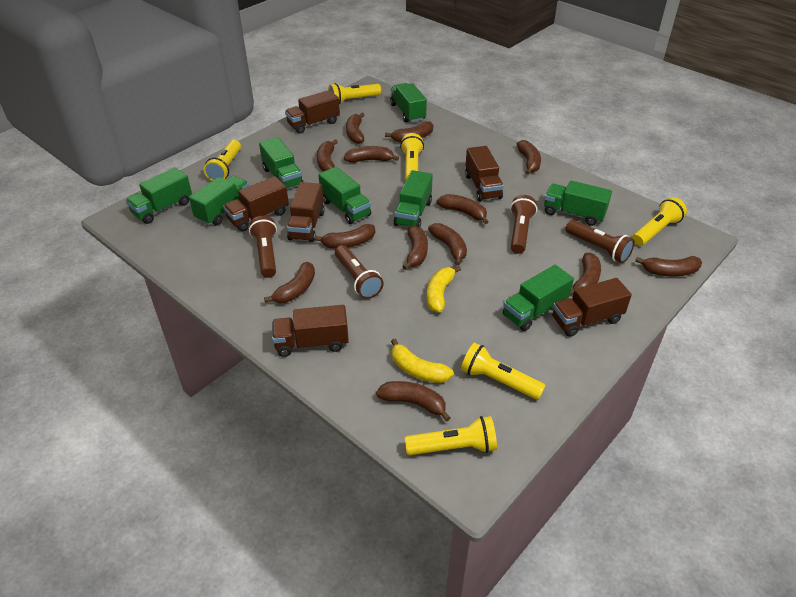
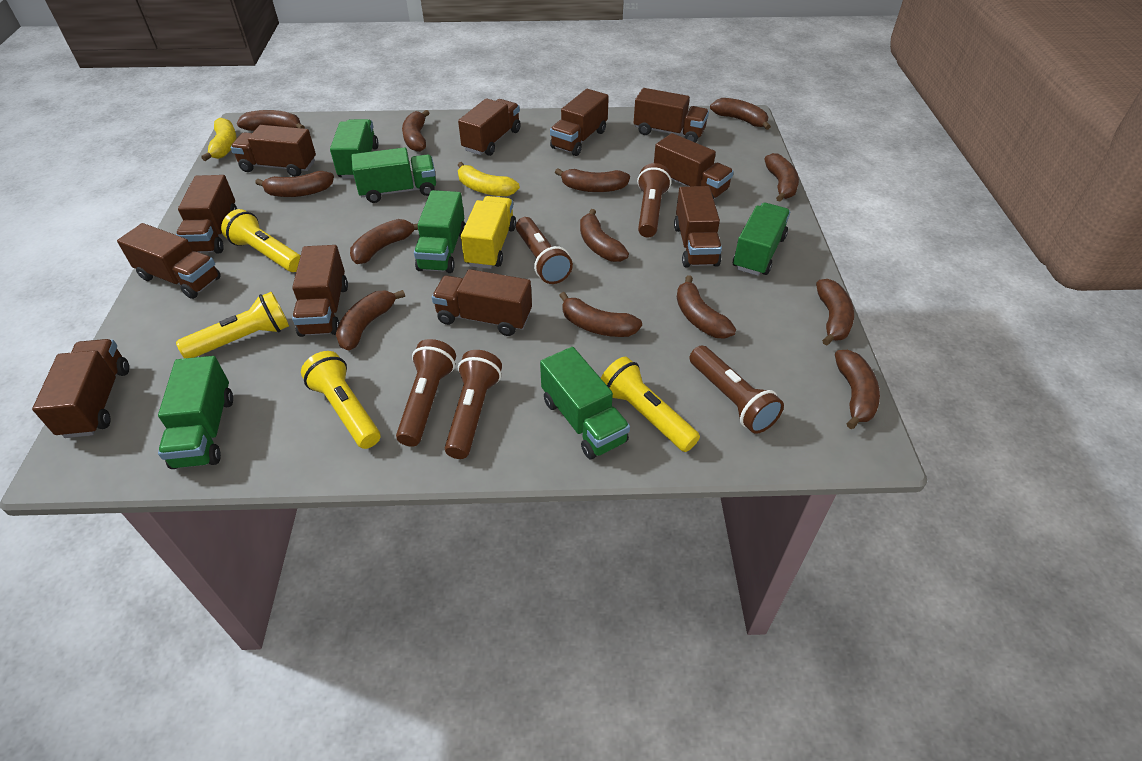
brown flashlight: 4 -> 5
brown truck: 6 -> 11
green truck: 8 -> 6
yellow flashlight: 6 -> 4
yellow truck: 0 -> 1

